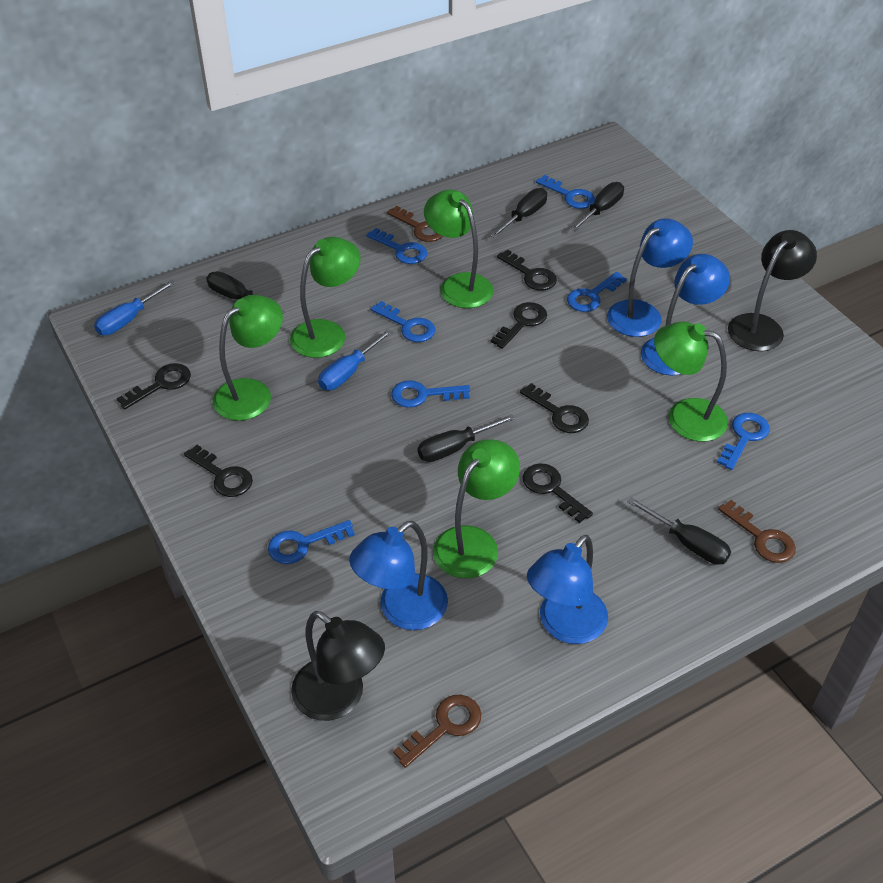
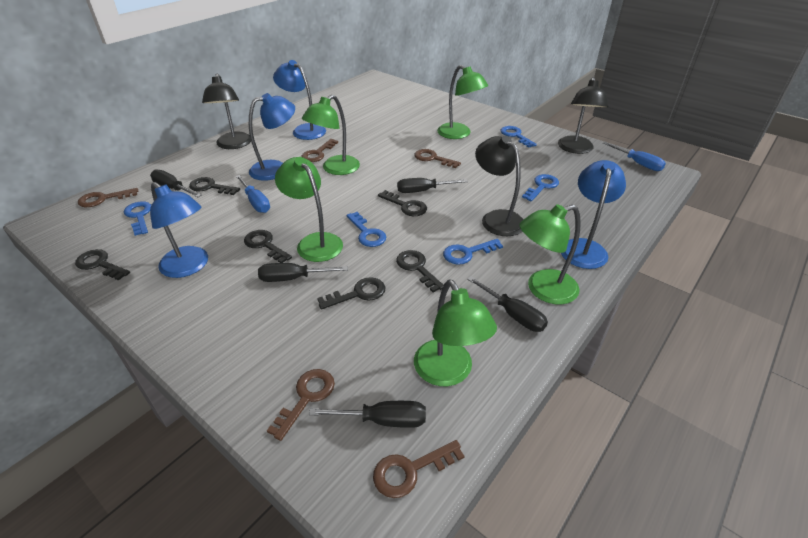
black lamp: 2 -> 3
blue key: 7 -> 5
brown key: 3 -> 5

